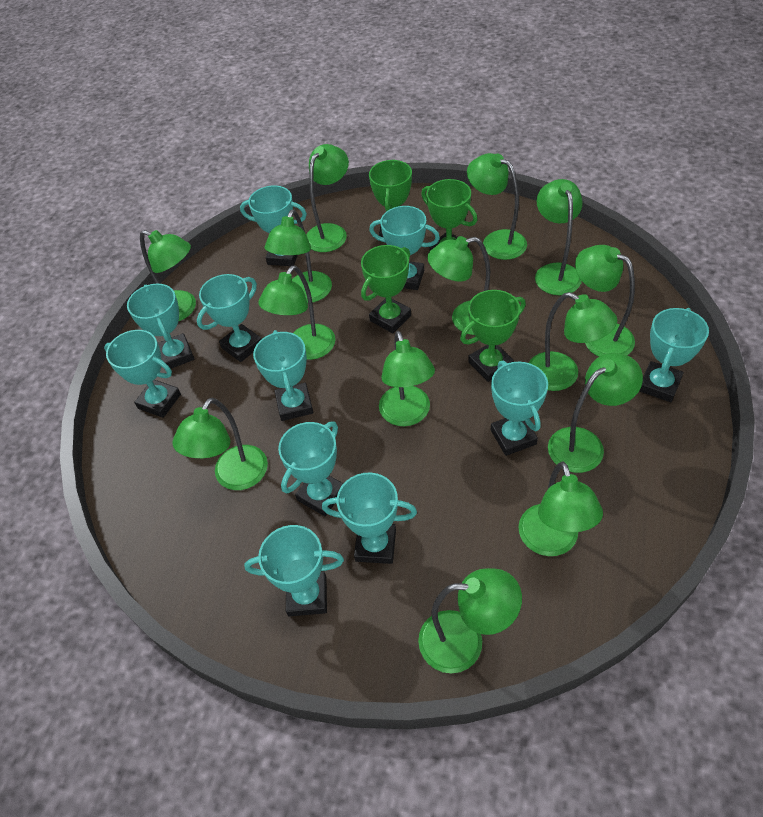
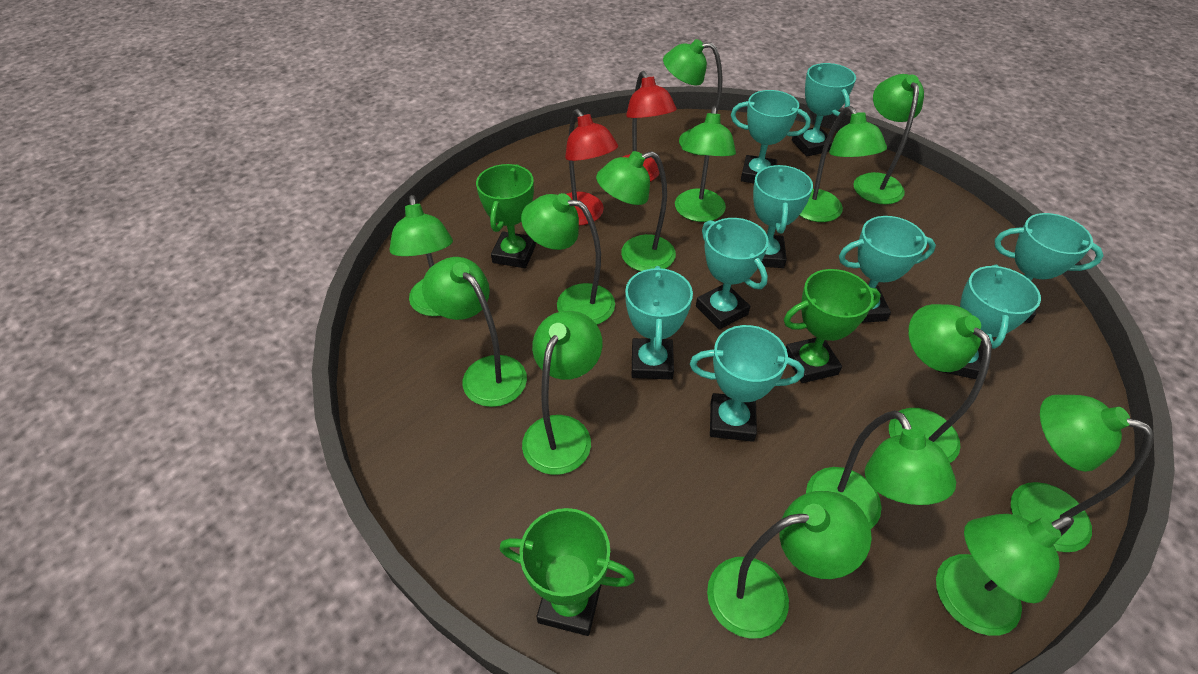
green trophy: 4 -> 3
red lamp: 0 -> 2
turquoise trophy: 11 -> 9

